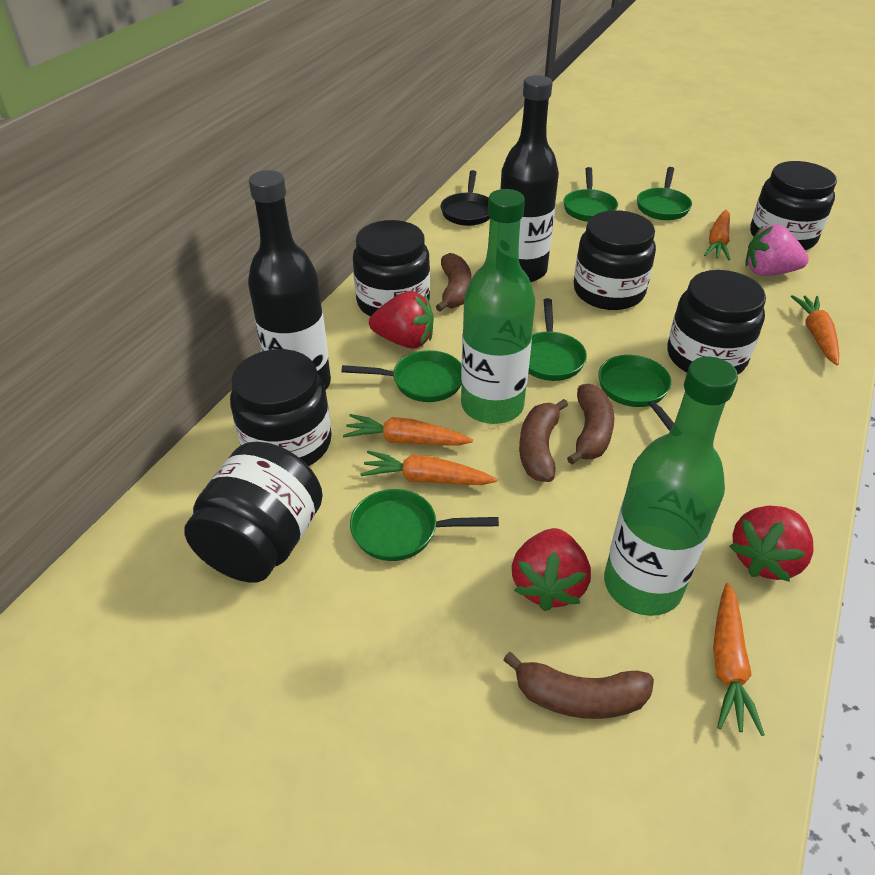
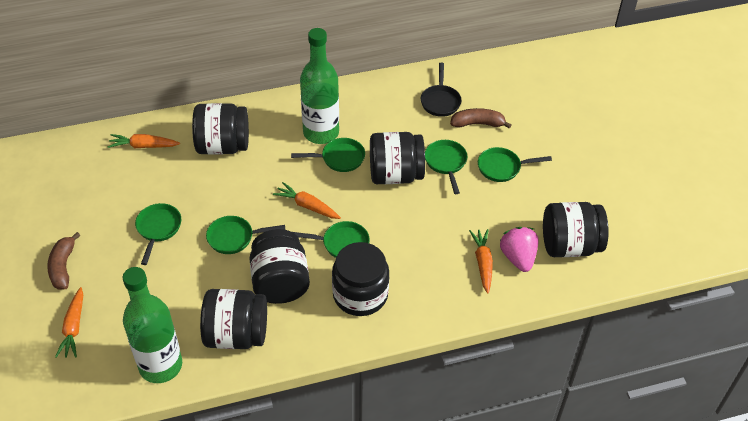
black bottle: 2 -> 0
brown banana: 4 -> 2
orange carrot: 5 -> 4
red strawberry: 3 -> 0

